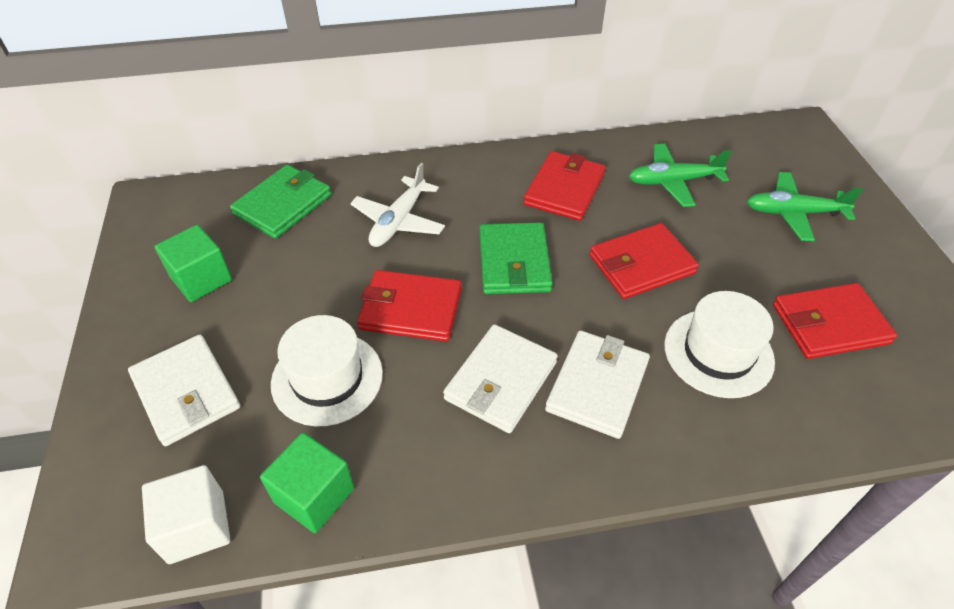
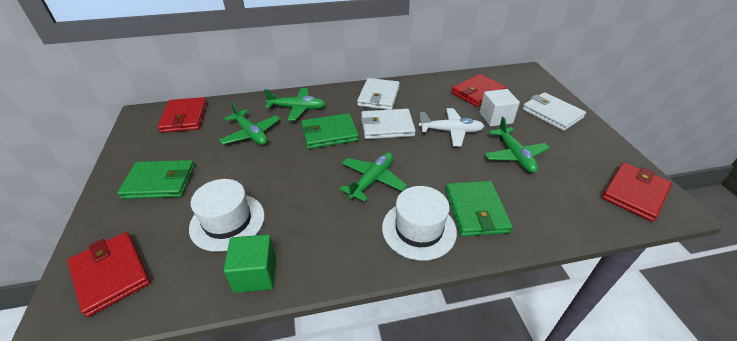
green cube: 2 -> 1
green plane: 2 -> 4
green wallet: 2 -> 3

